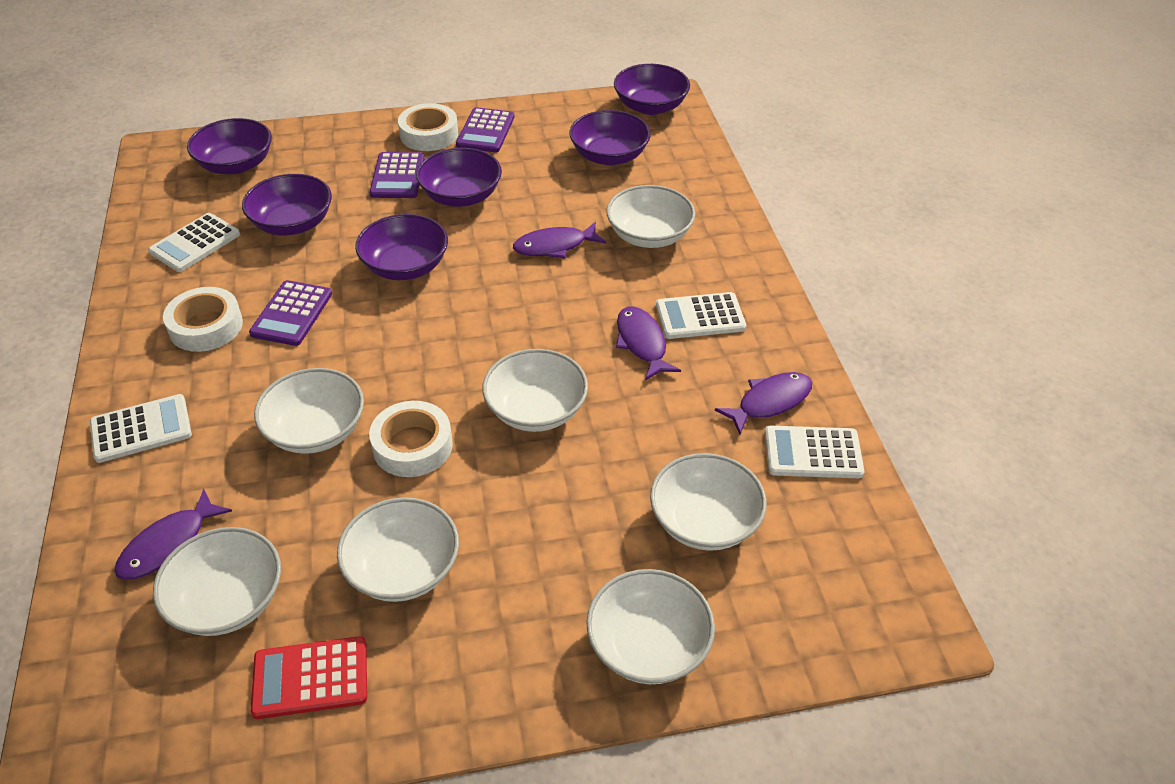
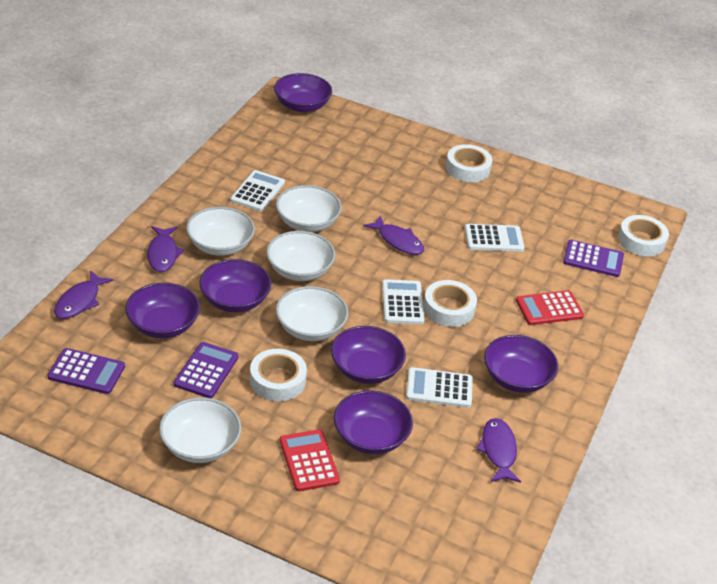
red calculator: 1 -> 2
white bowl: 7 -> 5
white tape: 3 -> 4

